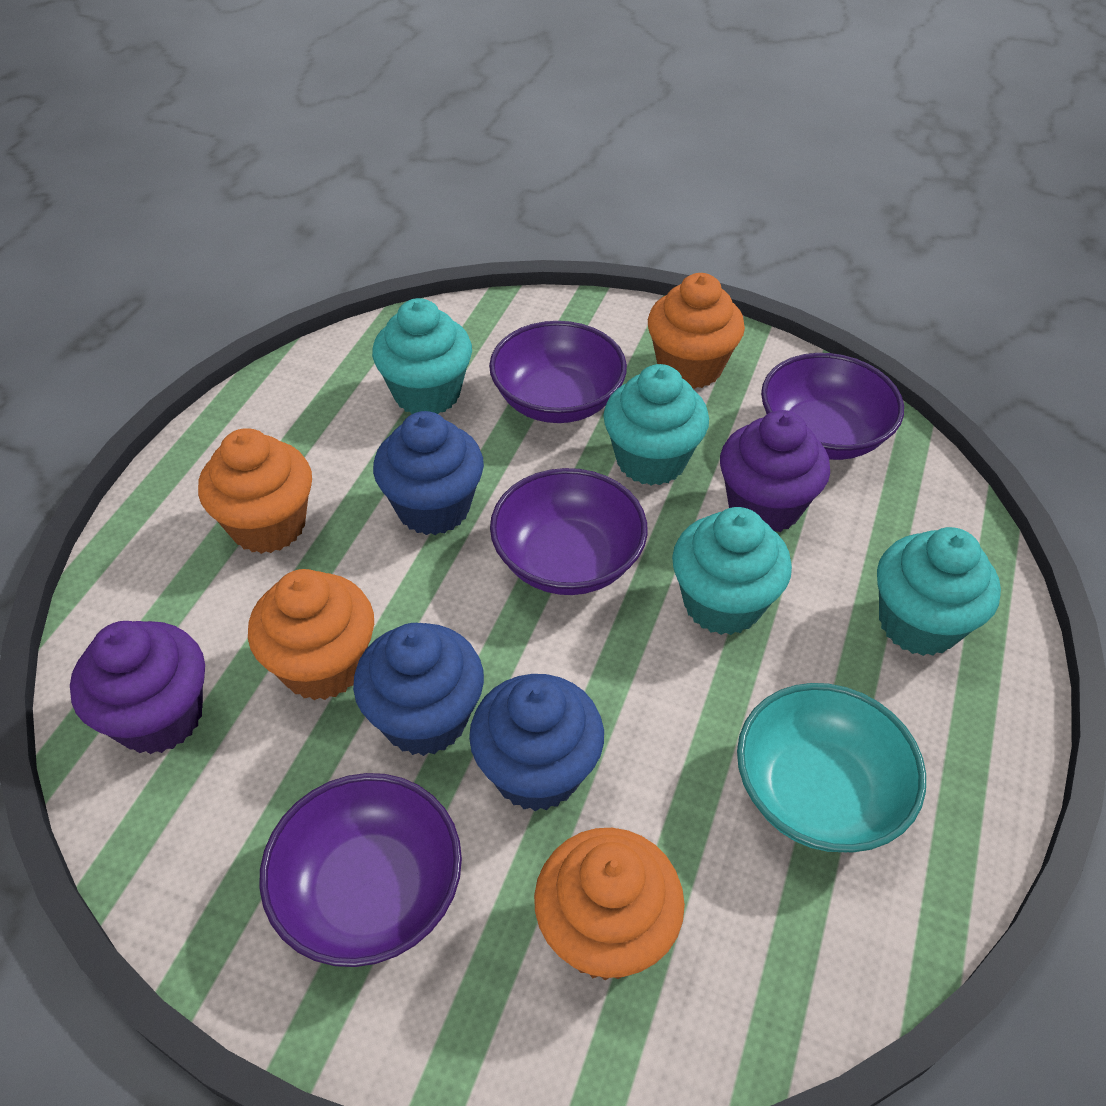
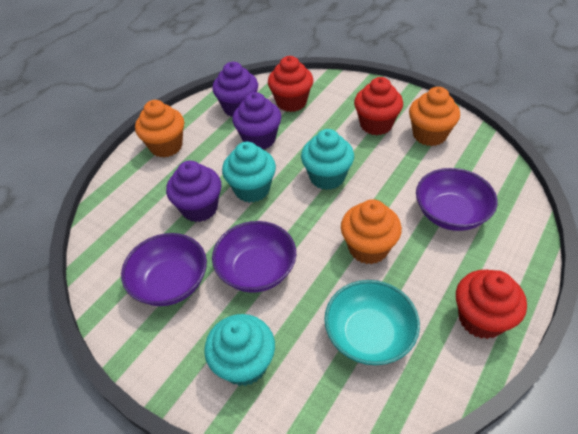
blue cupcake: 3 -> 0
orange cupcake: 4 -> 3
purple bowl: 4 -> 3
purple cupcake: 2 -> 3
red cupcake: 0 -> 3
turquoise cupcake: 4 -> 3

